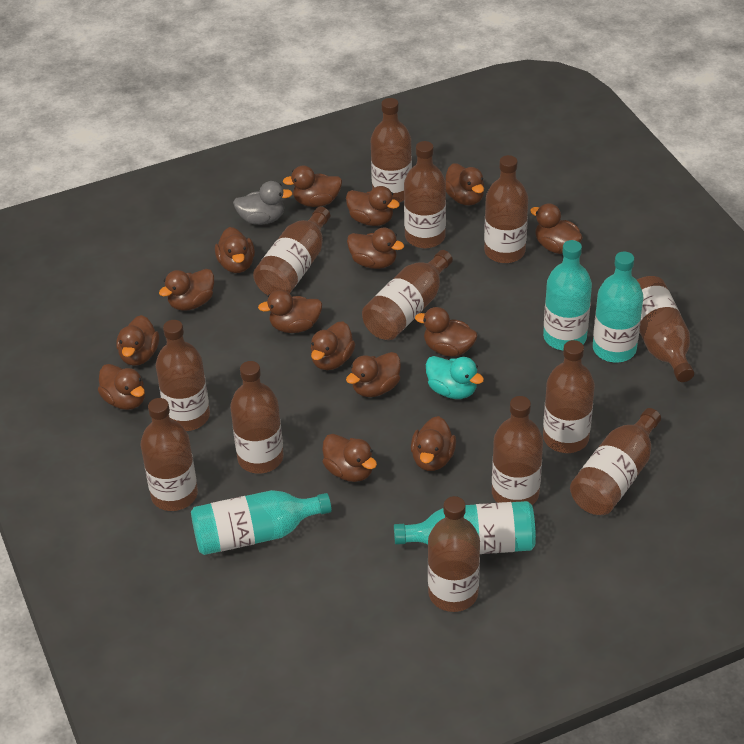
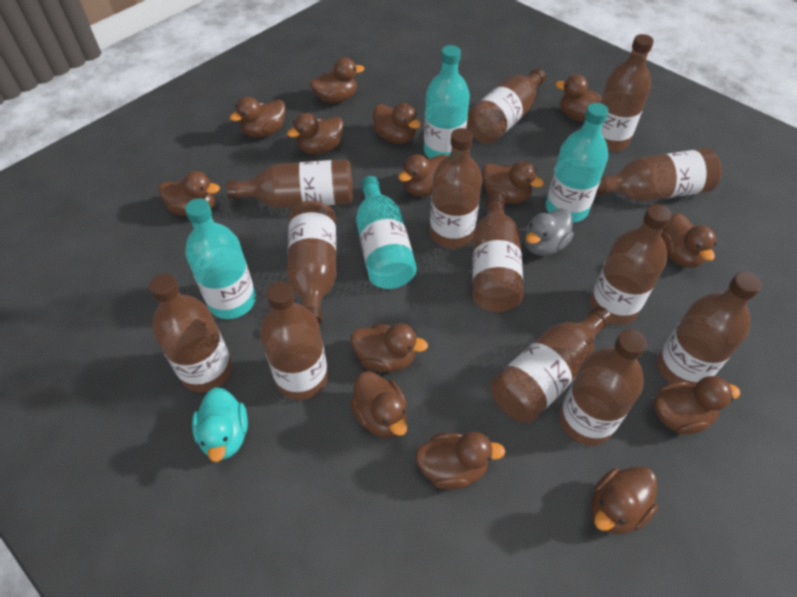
brown duck: 15 -> 14

